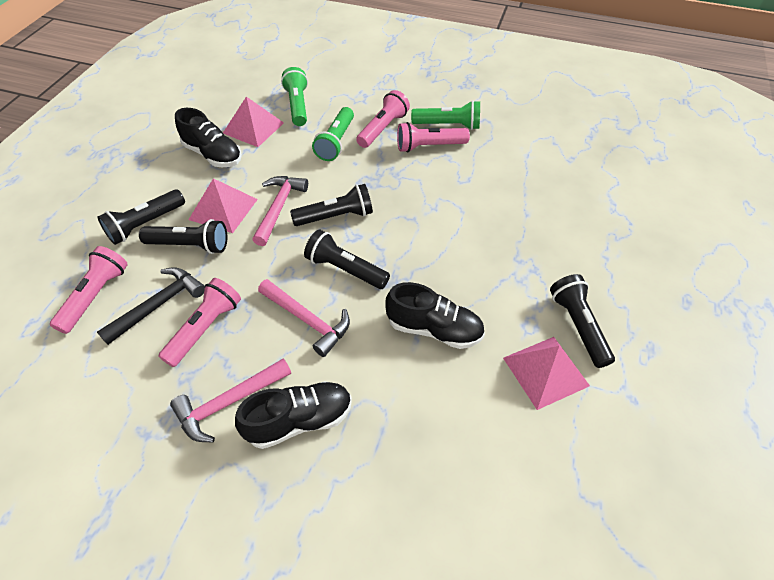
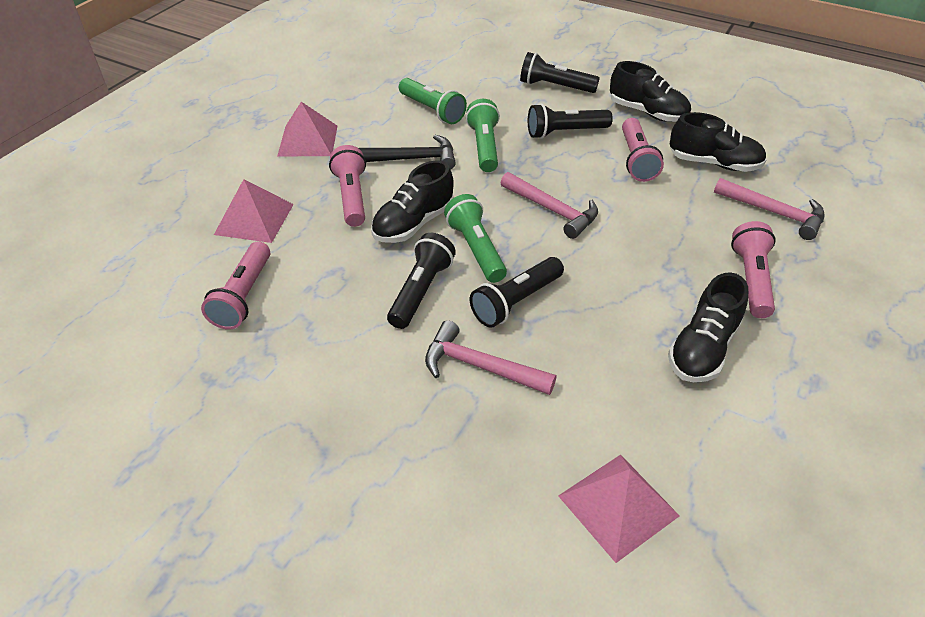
black flashlight: 5 -> 4
black shoe: 3 -> 4

